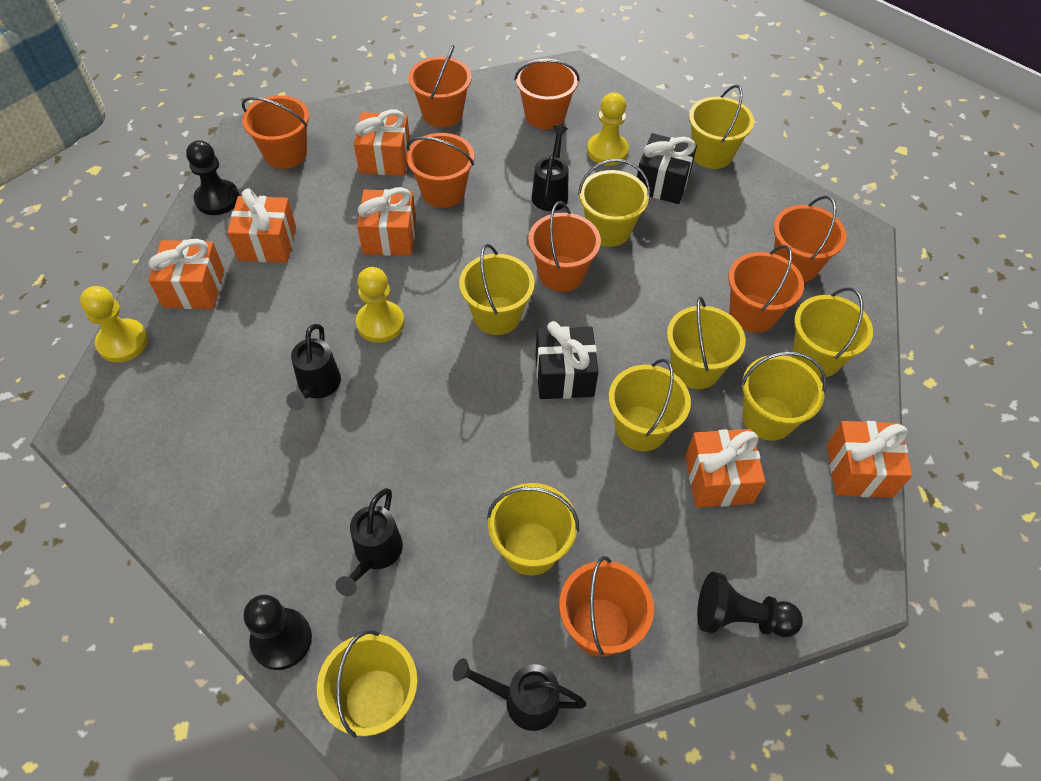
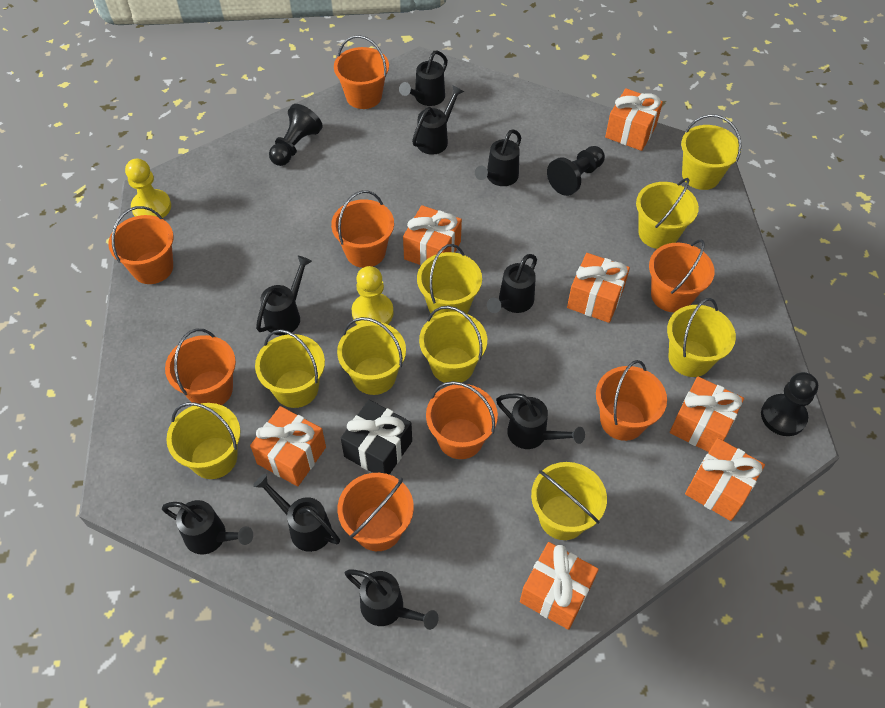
black gift: 2 -> 1
black watering can: 4 -> 9
orange gift: 6 -> 7
yellow pawn: 3 -> 2

